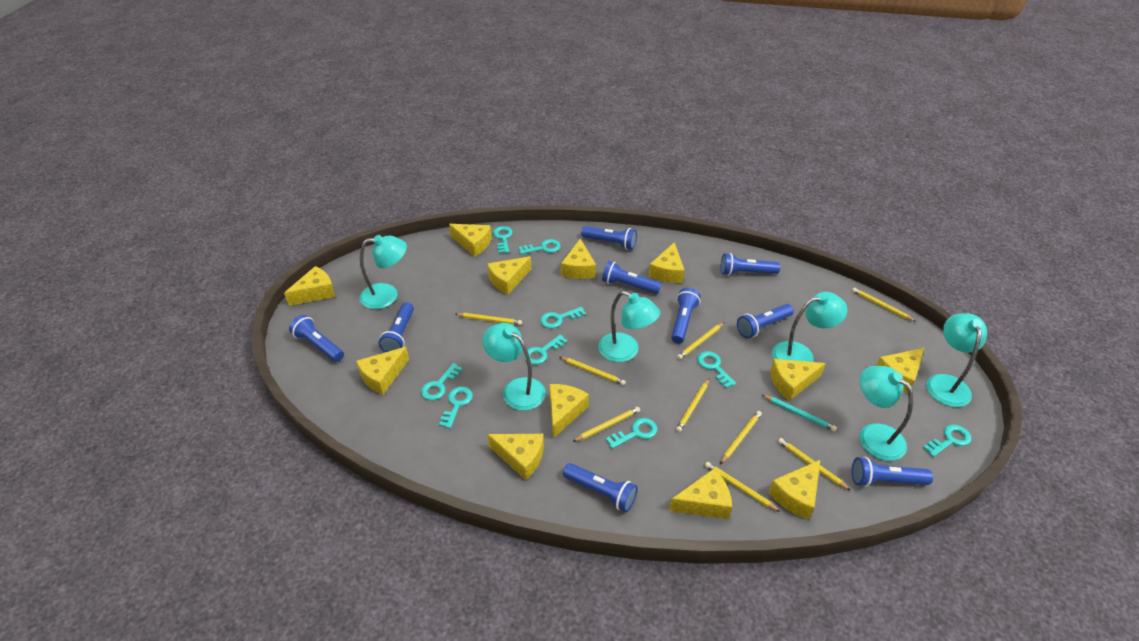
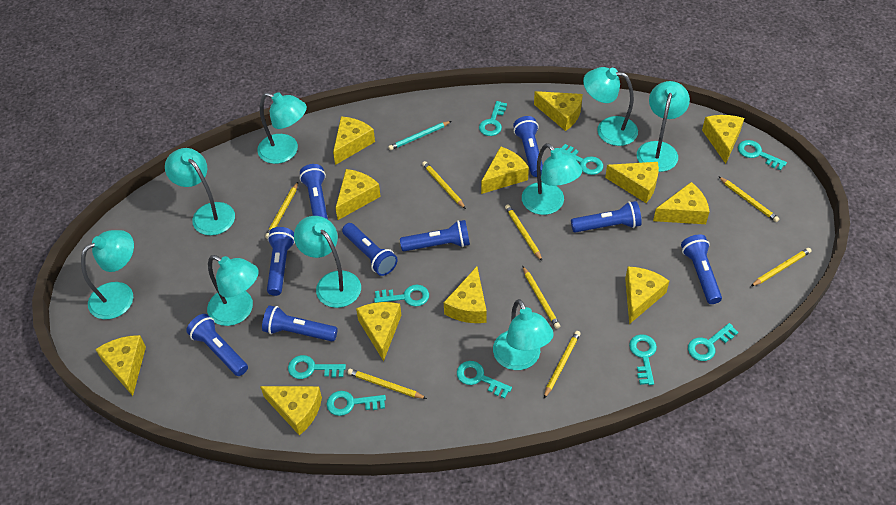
turquoise lamp: 6 -> 9
yellow pencil: 9 -> 8

